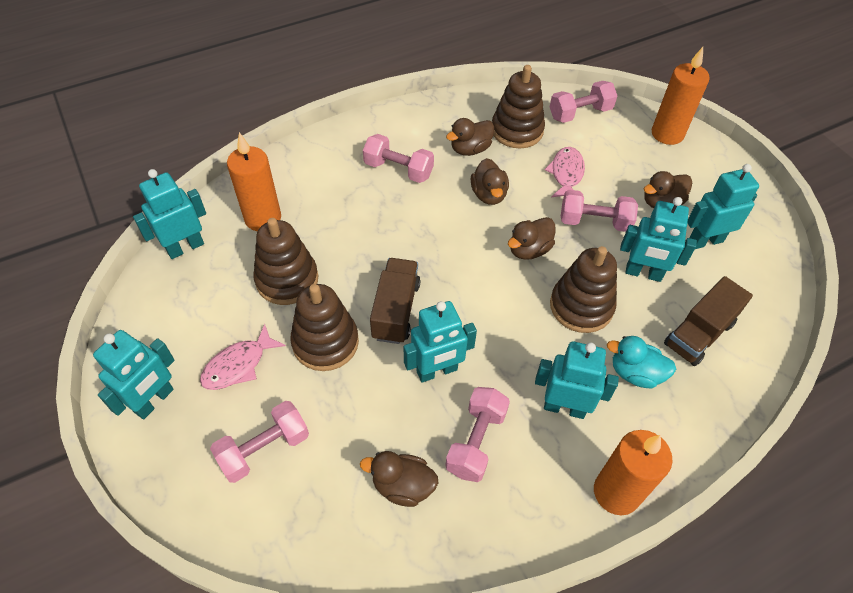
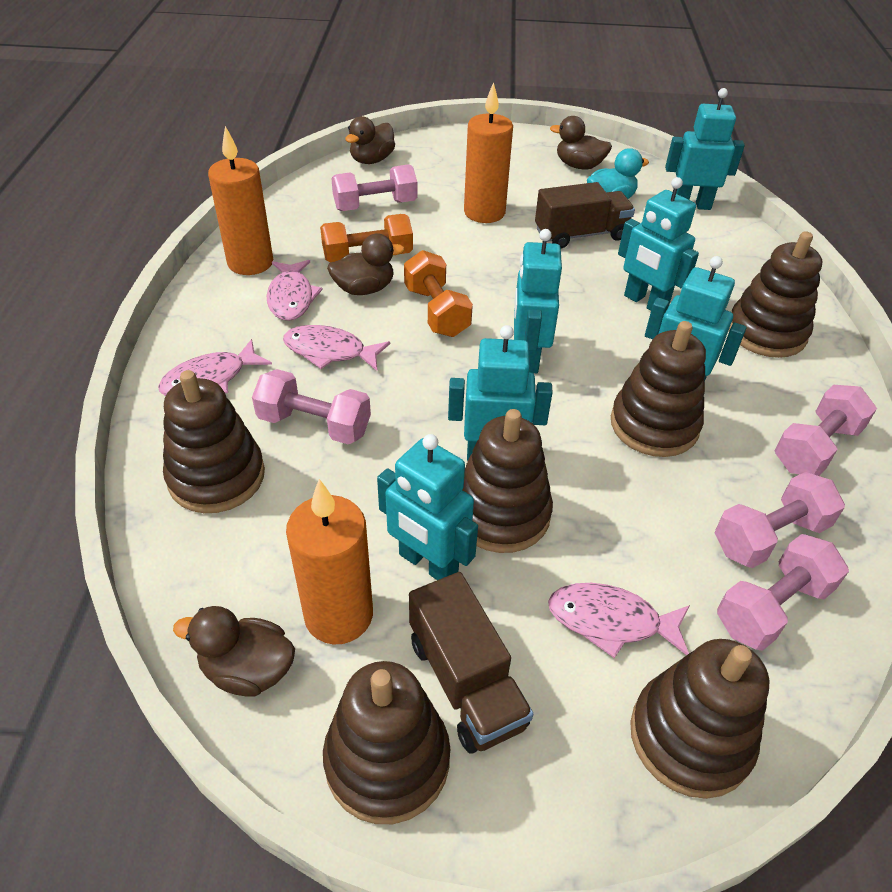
brown duck: 5 -> 4
brown stacking toy: 4 -> 6
orange dumbbell: 0 -> 2
pink fish: 2 -> 4

